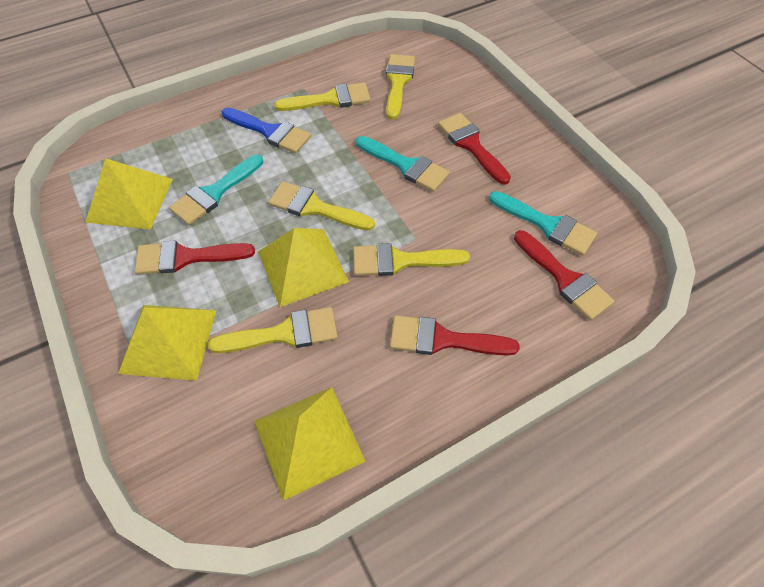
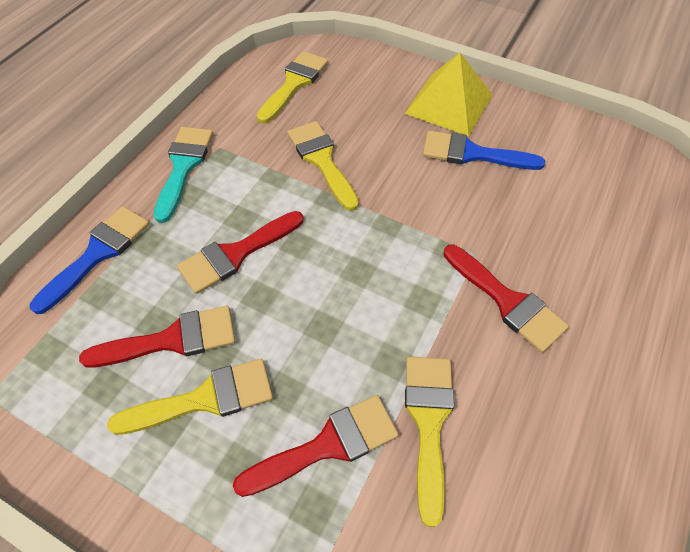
blue brush: 1 -> 2
turquoise brush: 3 -> 1
yellow brush: 5 -> 4
yellow pyramid: 4 -> 1

